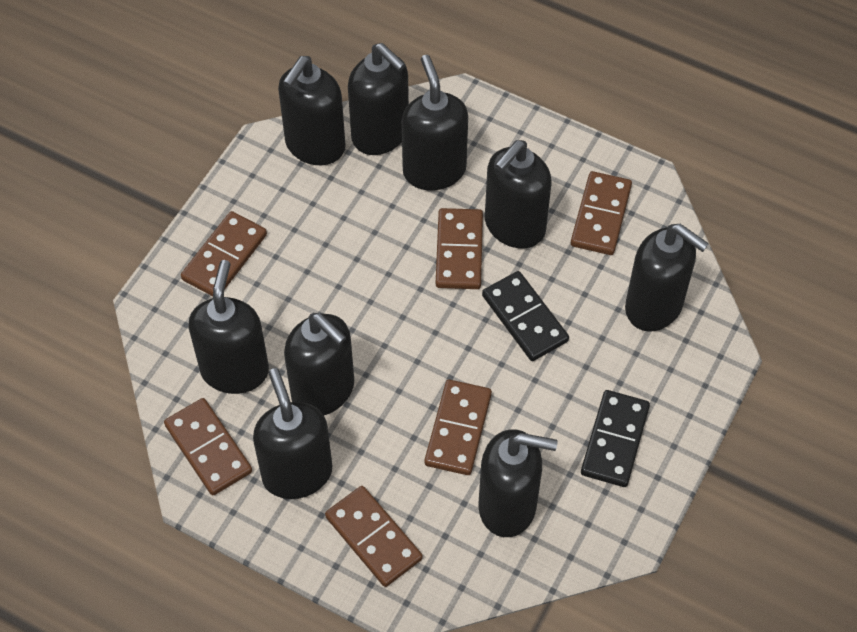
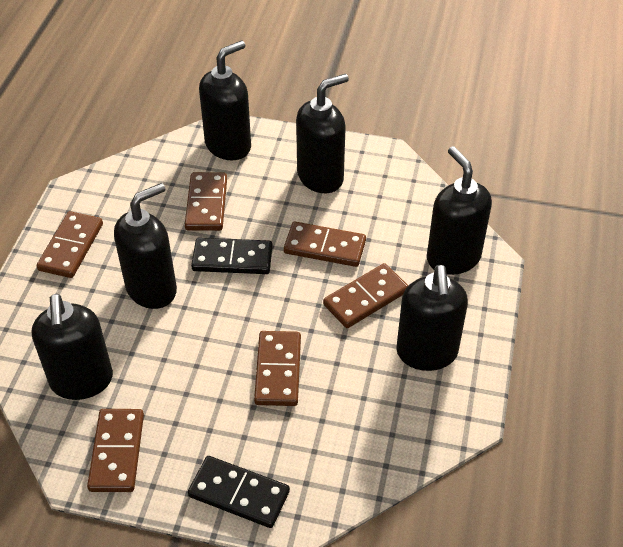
black soap dispenser: 9 -> 6

